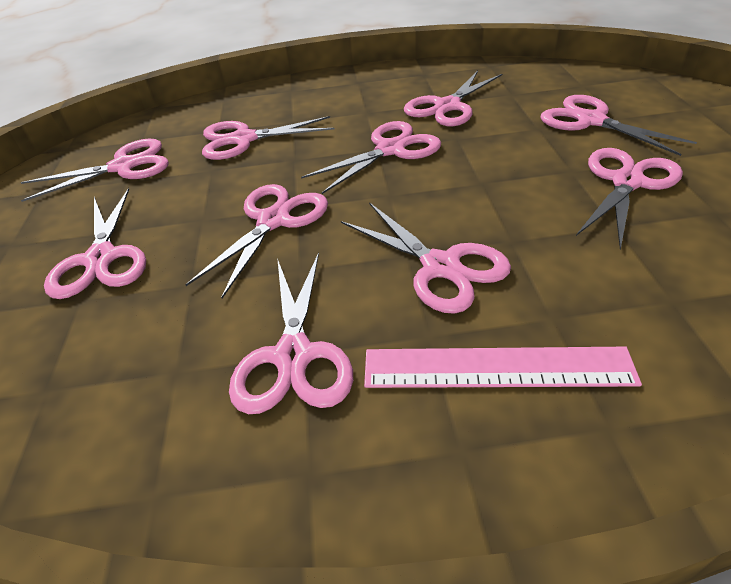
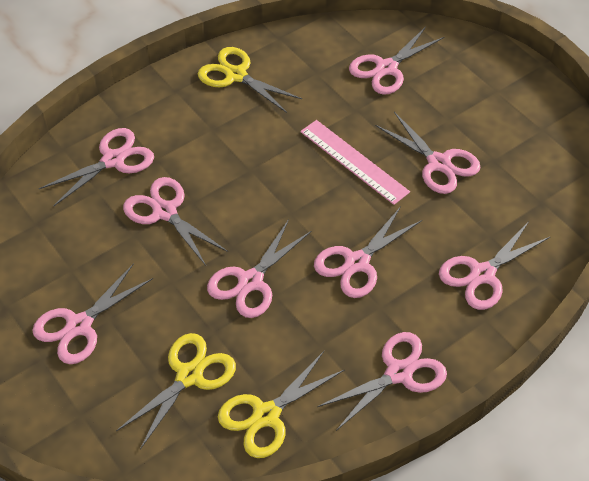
pink scissors: 10 -> 9
yellow scissors: 0 -> 3

